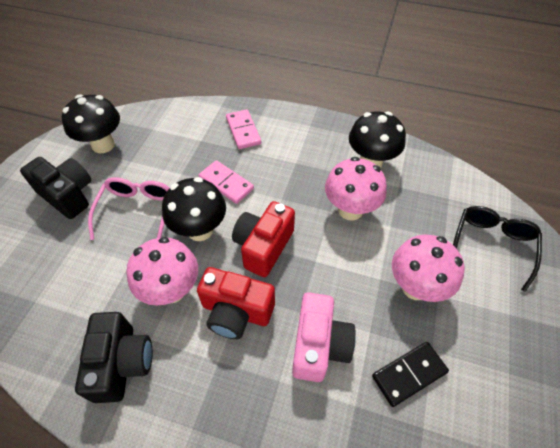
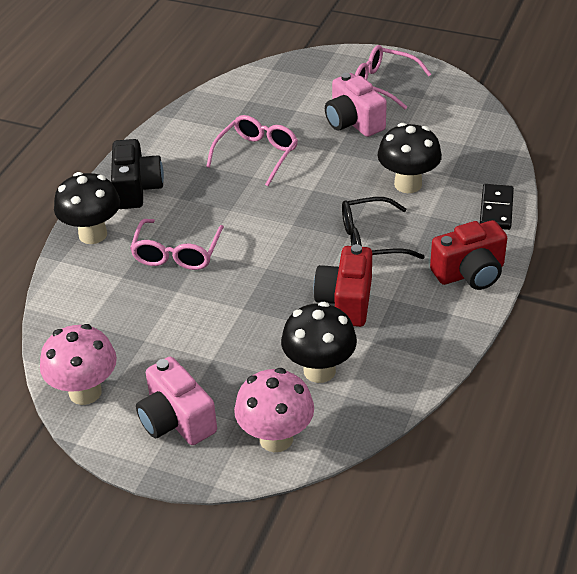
black camera: 2 -> 1
pink camera: 1 -> 2
pink domino: 2 -> 0
pink glasses: 1 -> 3
pink mushroom: 3 -> 2

